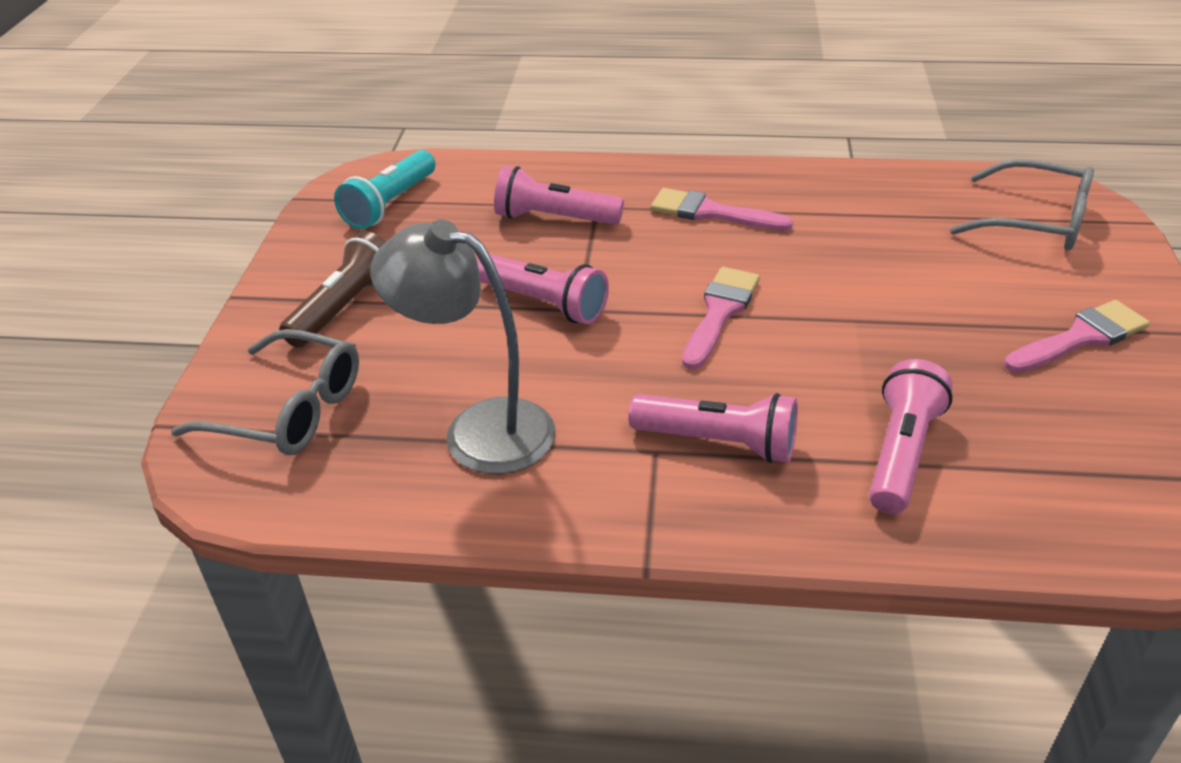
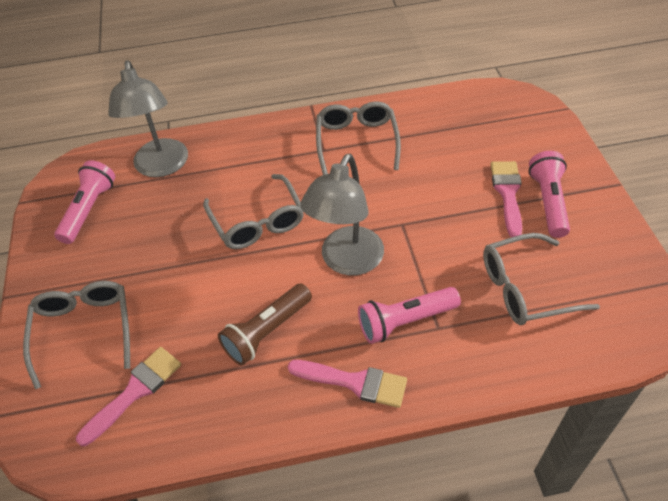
grey glasses: 2 -> 4
grey lamp: 1 -> 2
pink flashlight: 4 -> 3
turquoise flashlight: 1 -> 0

